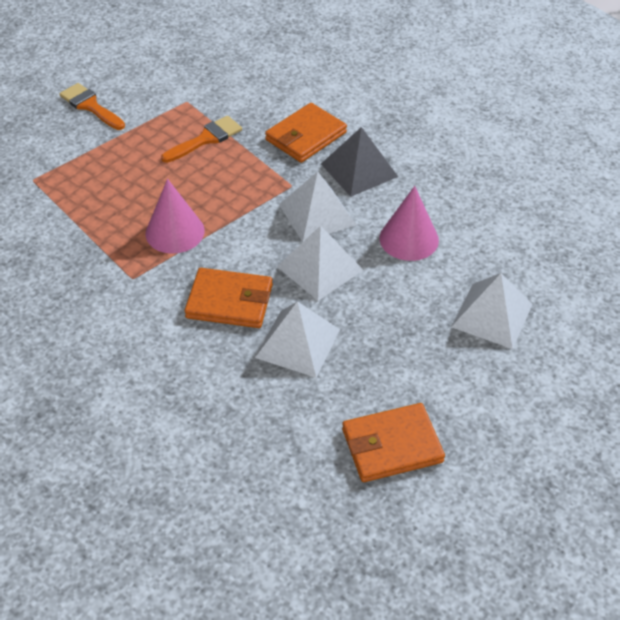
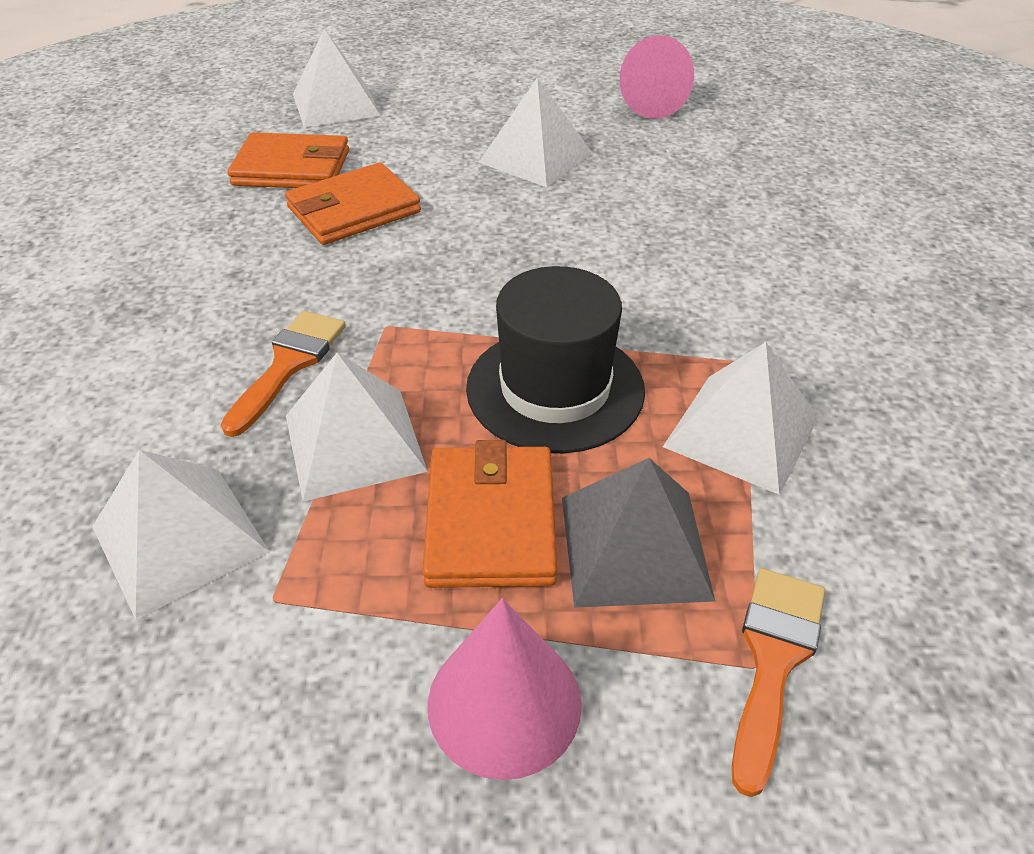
black hat: 0 -> 1
white pyramid: 4 -> 5

